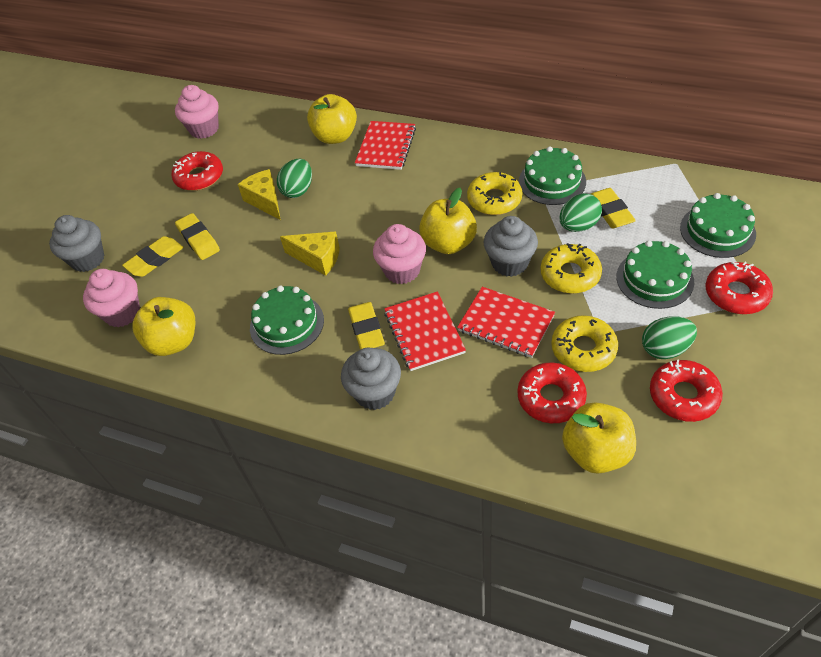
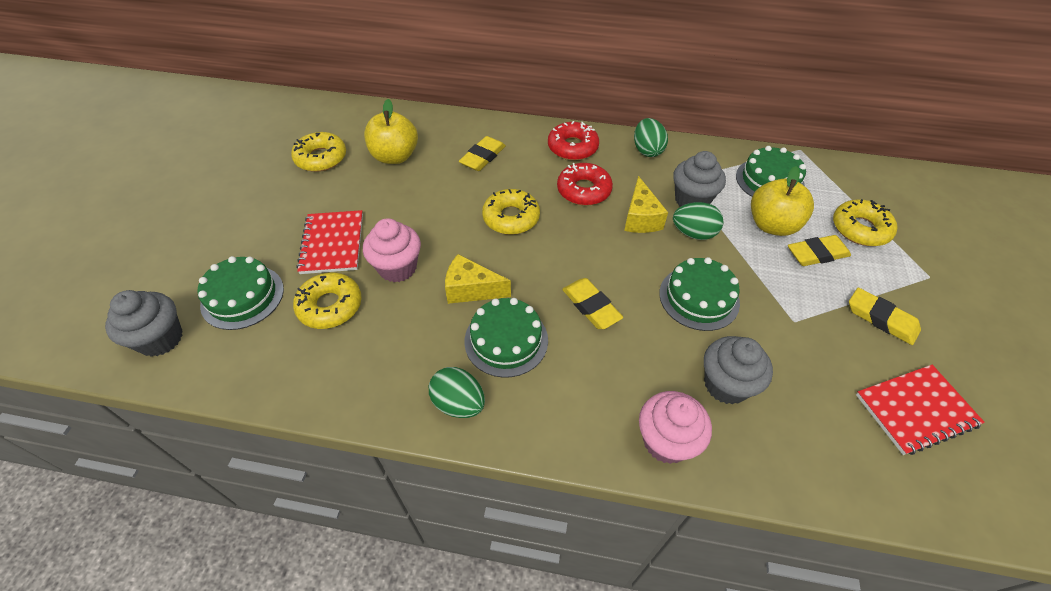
pink cupcake: 3 -> 2
red donut: 4 -> 2
red notebook: 3 -> 2
yellow apple: 4 -> 2
yellow donut: 3 -> 4

